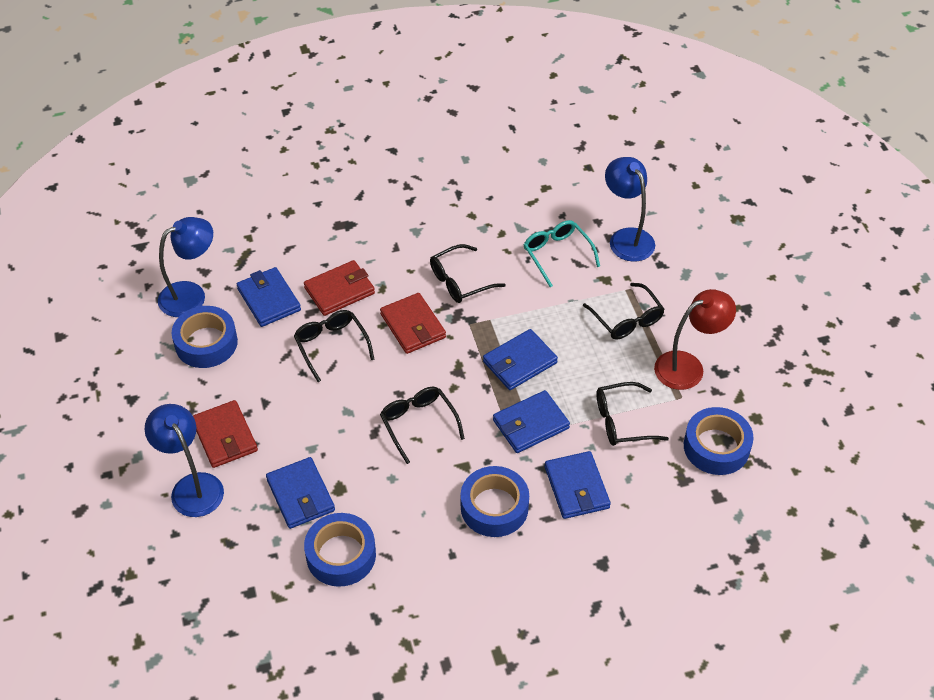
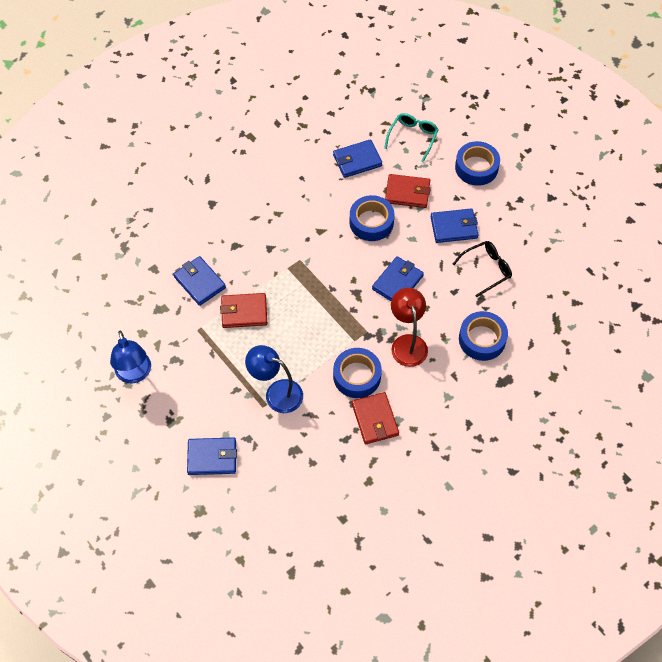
black glasses: 5 -> 1
blue lamp: 3 -> 2

